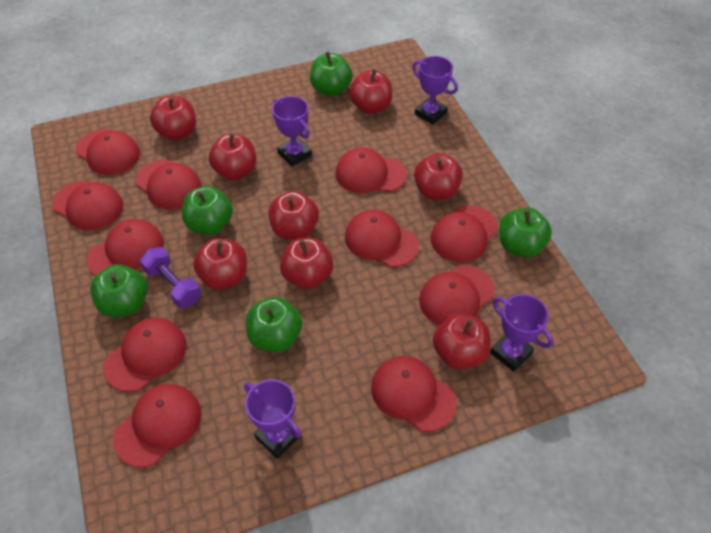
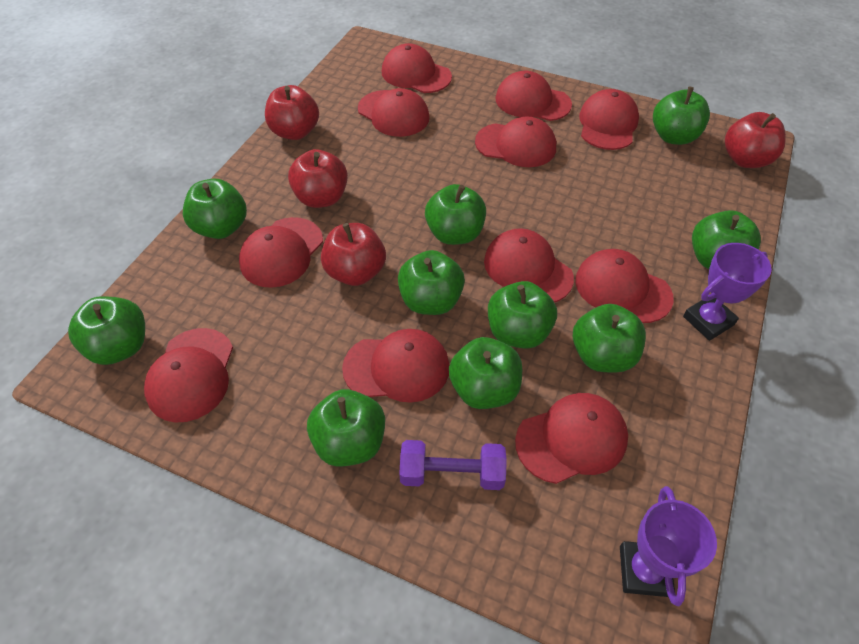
green apple: 5 -> 10
purple trophy: 4 -> 2
red apple: 8 -> 4

